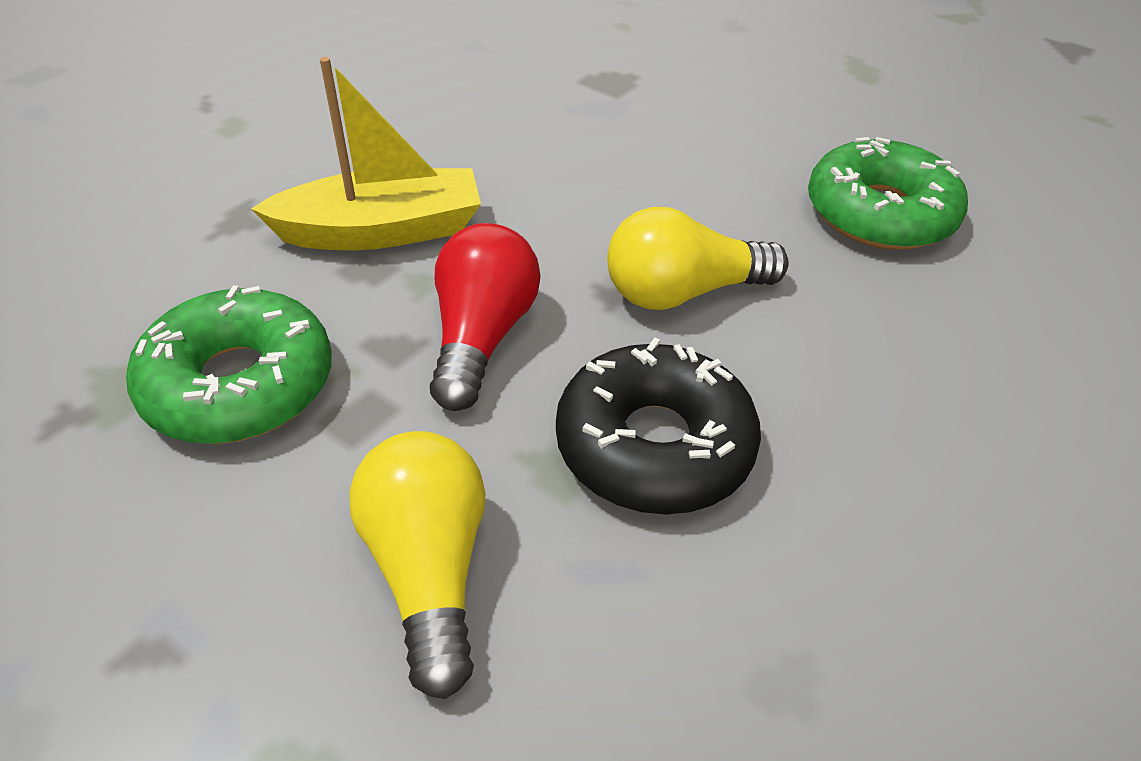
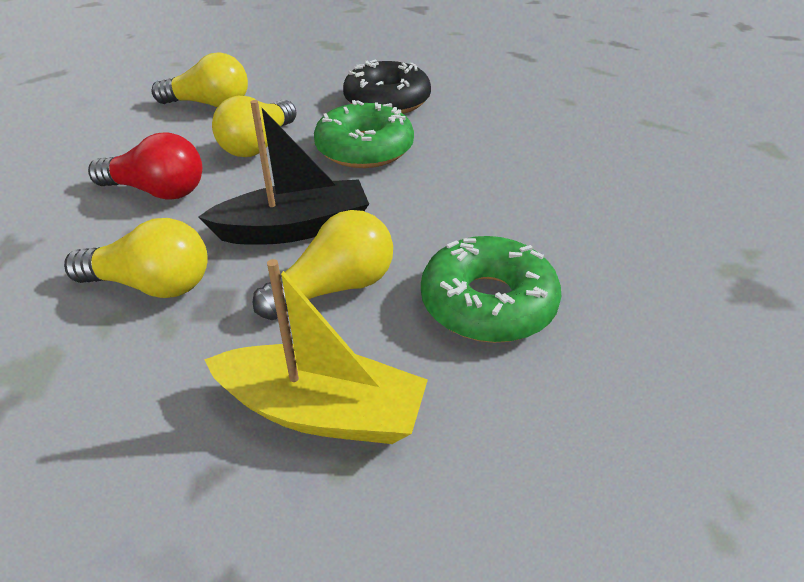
black boat: 0 -> 1
yellow light bulb: 2 -> 4

